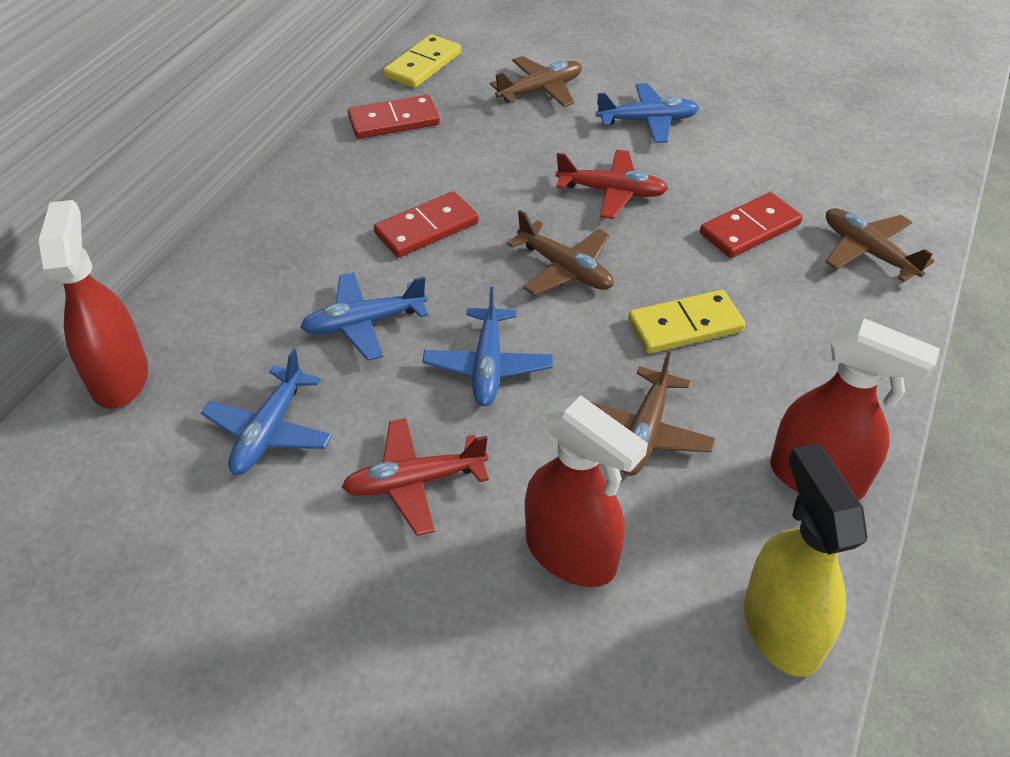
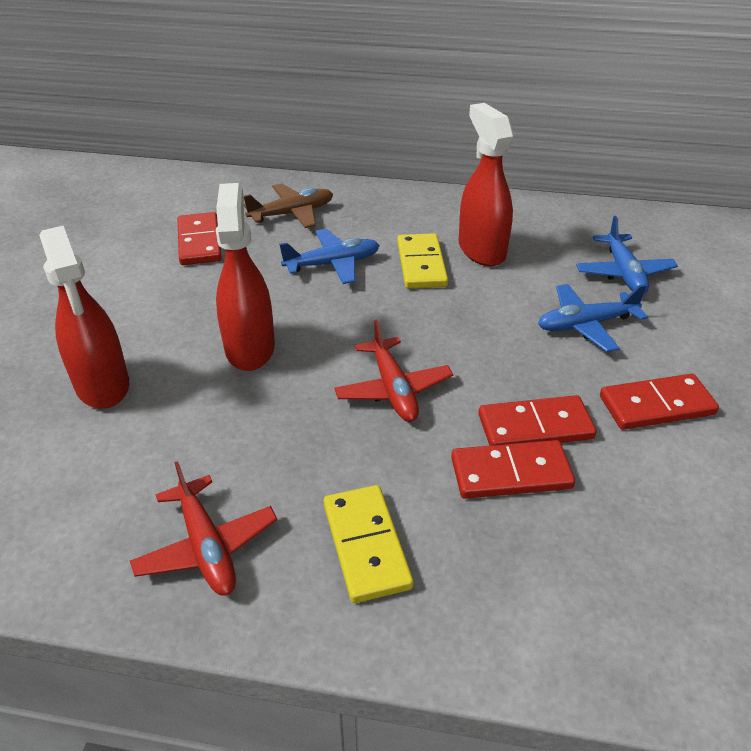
blue plane: 4 -> 3
brown plane: 4 -> 1
red domino: 3 -> 4
yellow spray bottle: 1 -> 0

